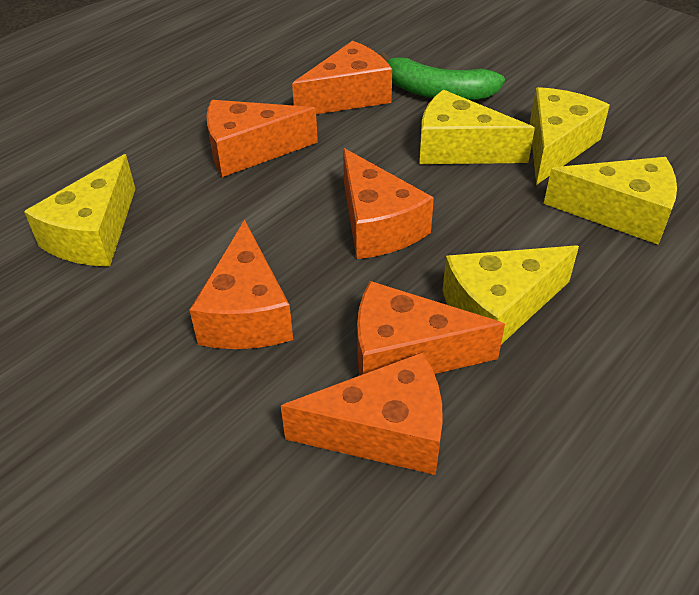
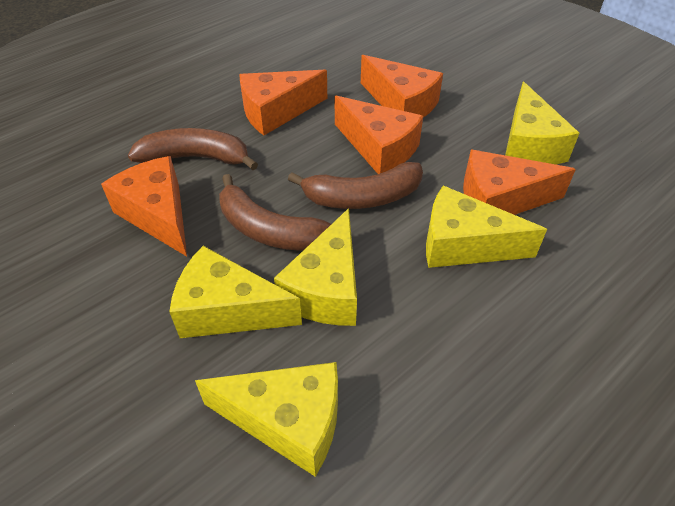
brown banana: 0 -> 3
green banana: 1 -> 0
orange cheese: 6 -> 5

